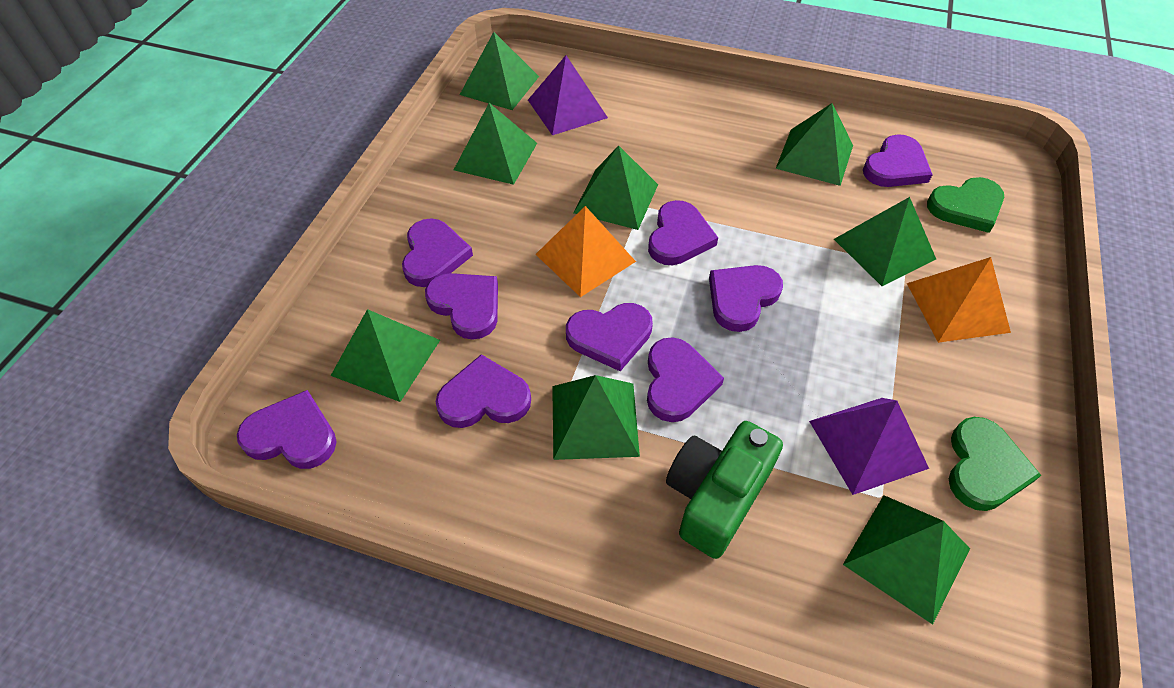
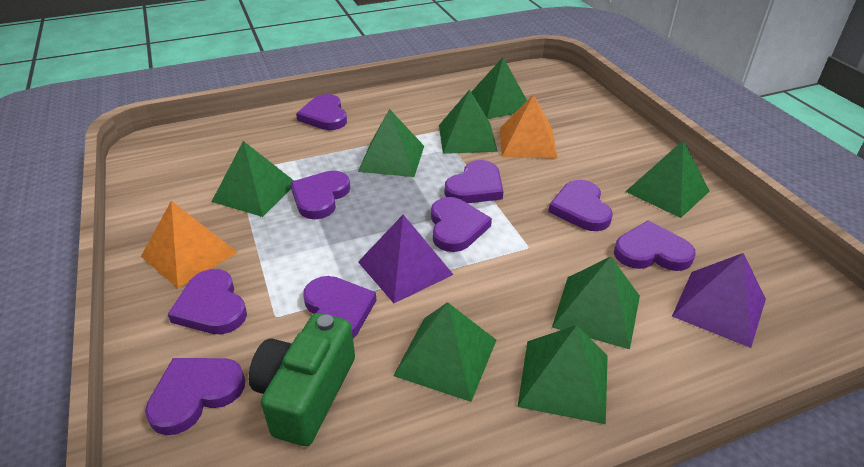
green heart: 2 -> 0

